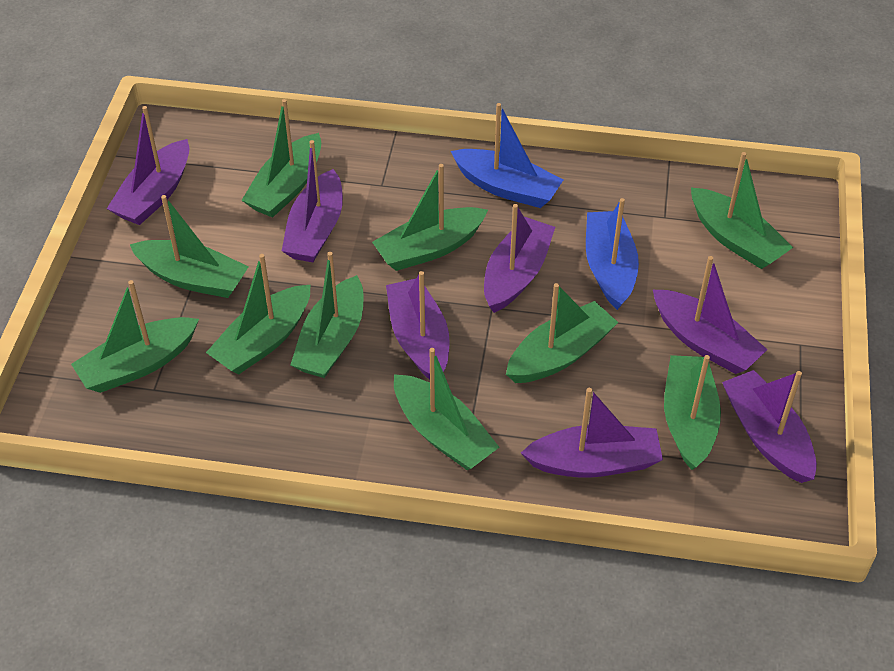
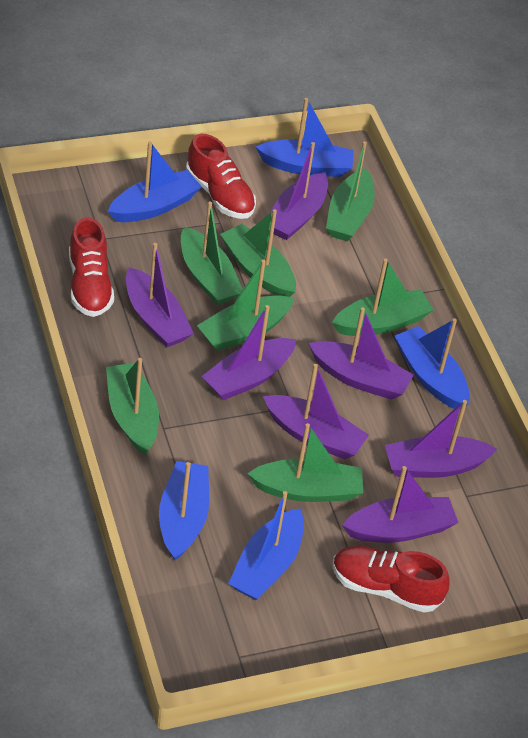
blue boat: 2 -> 5
green boat: 10 -> 7
red shoe: 0 -> 3

